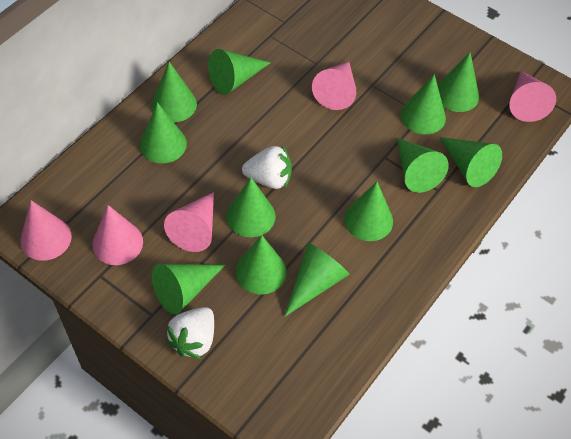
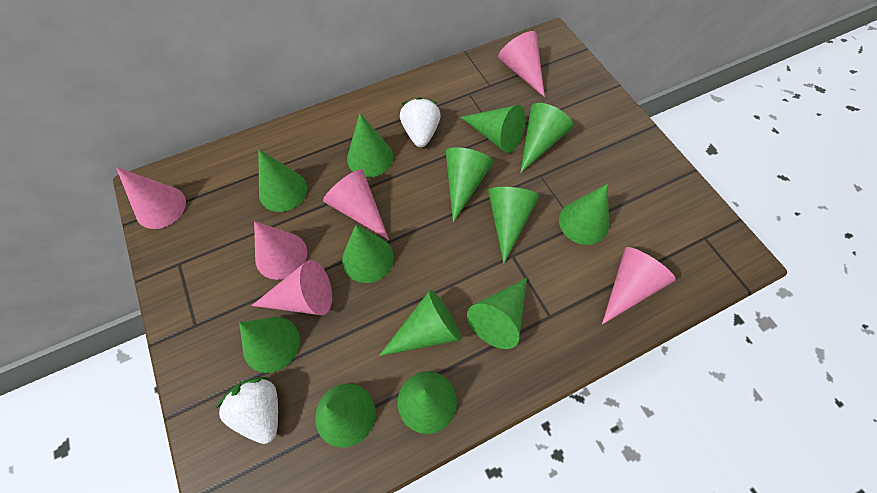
green cone: 12 -> 13
pink cone: 5 -> 6

